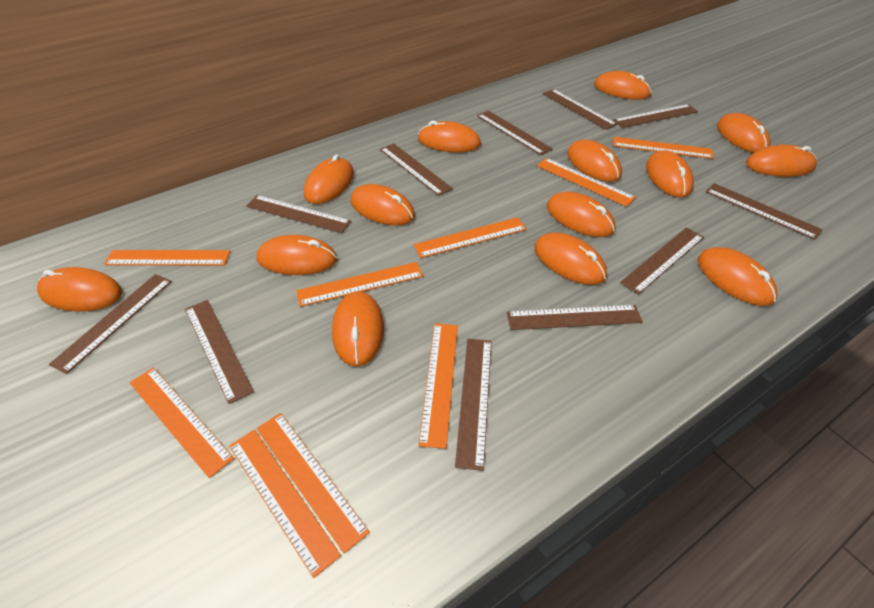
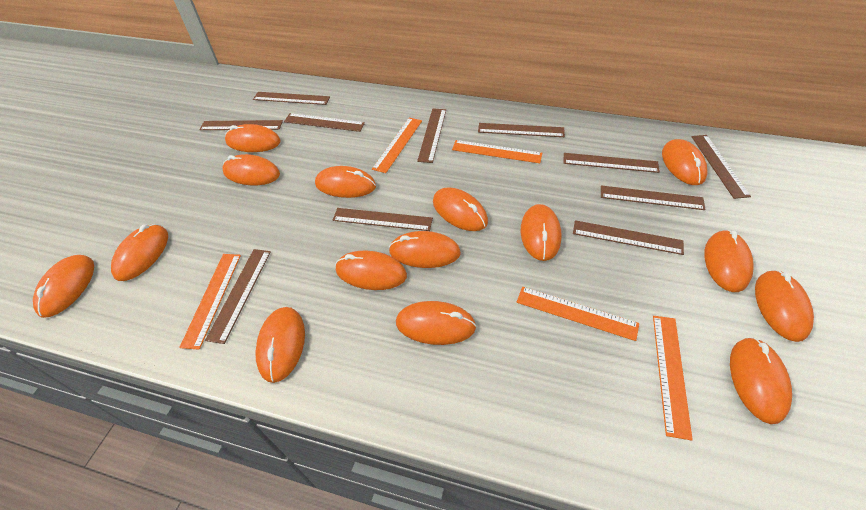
orange mouse: 14 -> 15
orange ruler: 9 -> 5

